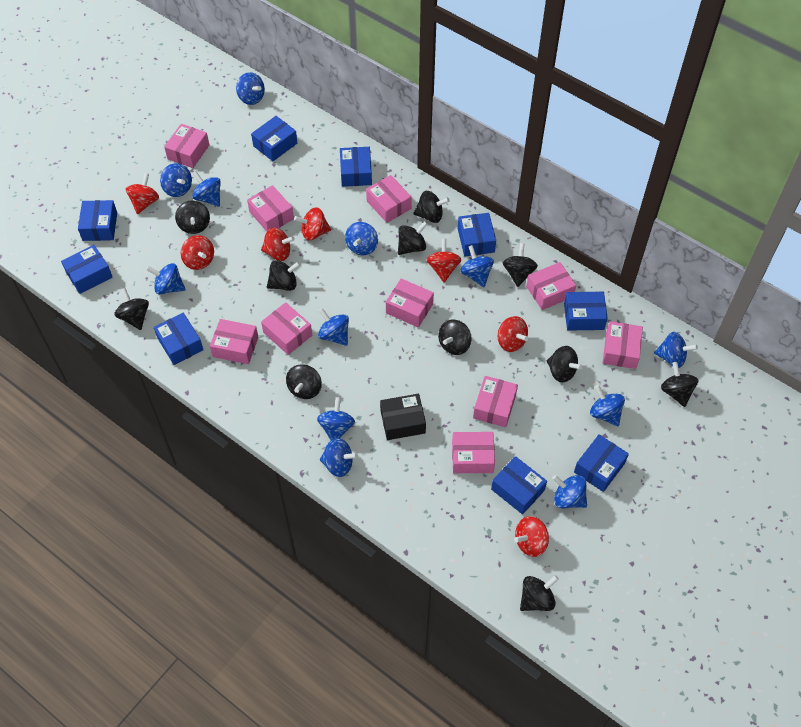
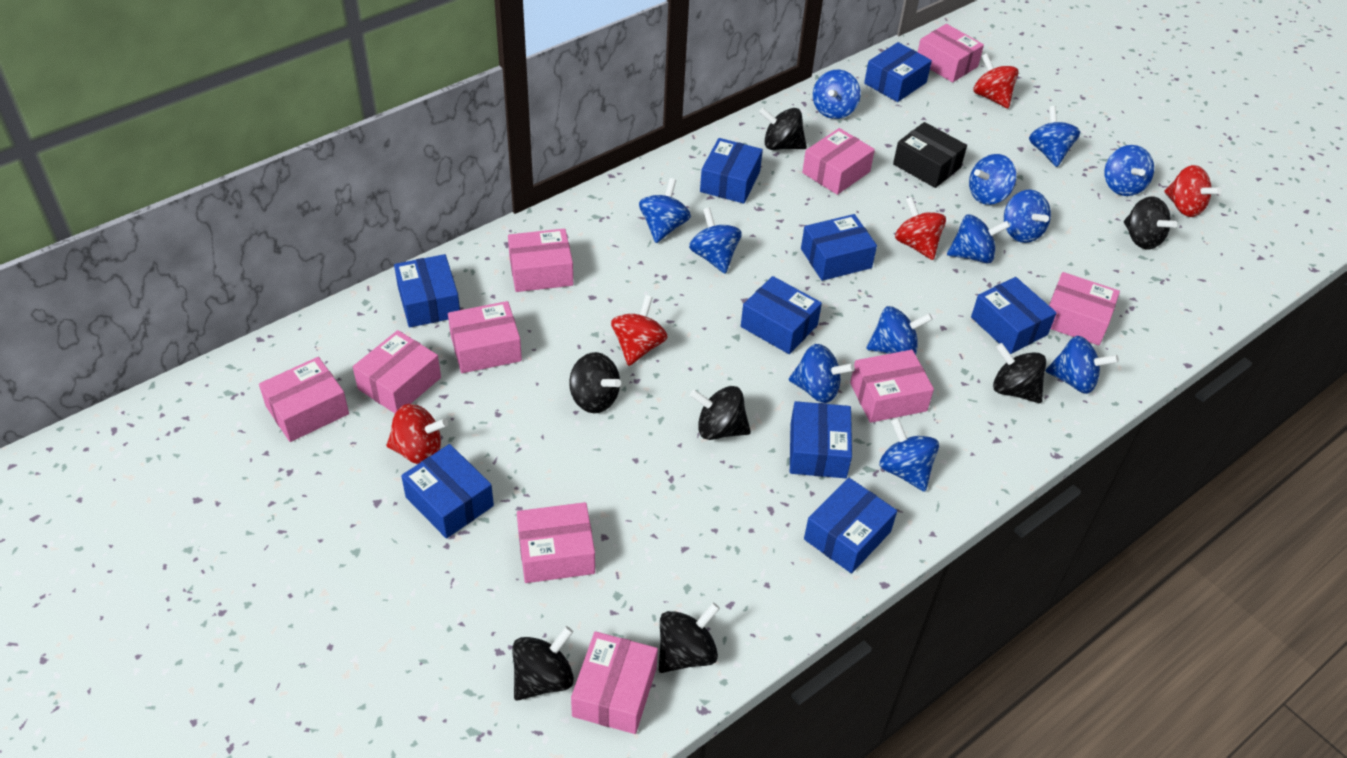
black spinning top: 11 -> 7
red spinning top: 7 -> 5

